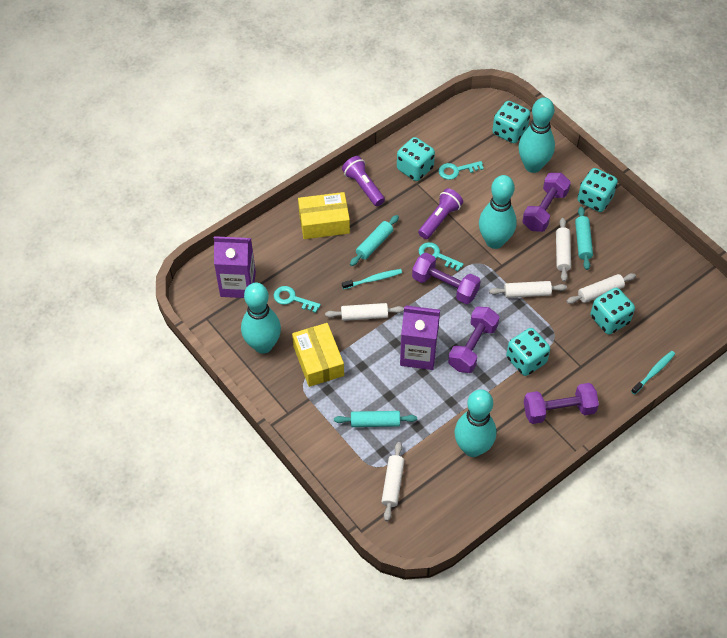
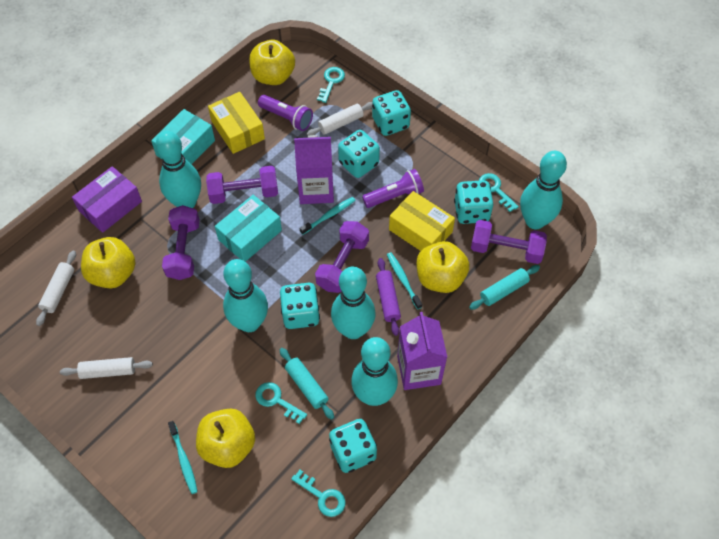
purple box: 0 -> 1
purple rolling pin: 0 -> 1
turquoise bowling pin: 4 -> 5
turquoise box: 0 -> 2
turquoise key: 3 -> 4
turquoise rolling pin: 3 -> 2
turquoise toothbrush: 2 -> 3
white rolling pin: 5 -> 3
yellow apple: 0 -> 4

